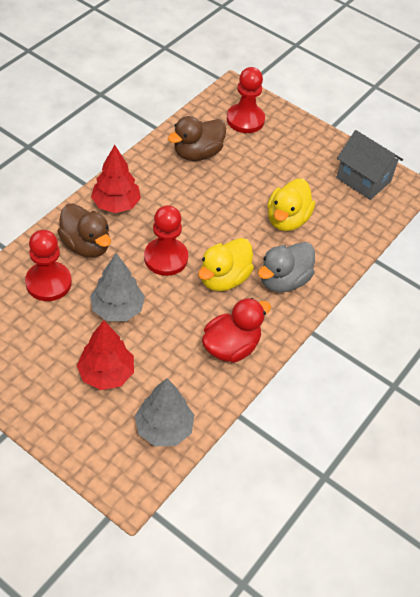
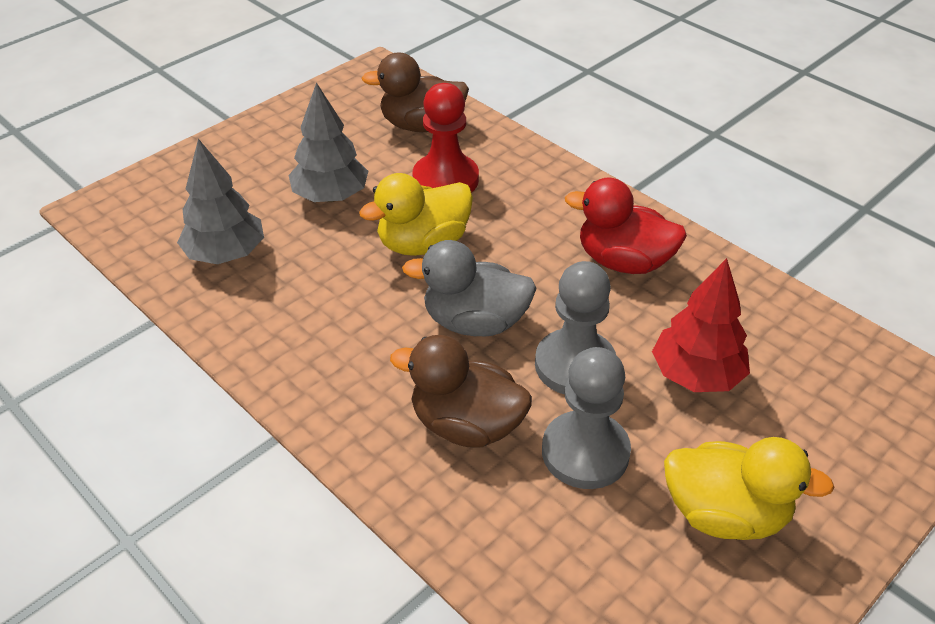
grey house: 1 -> 0
grey pawn: 0 -> 2
red pawn: 3 -> 1
red tree: 2 -> 1

